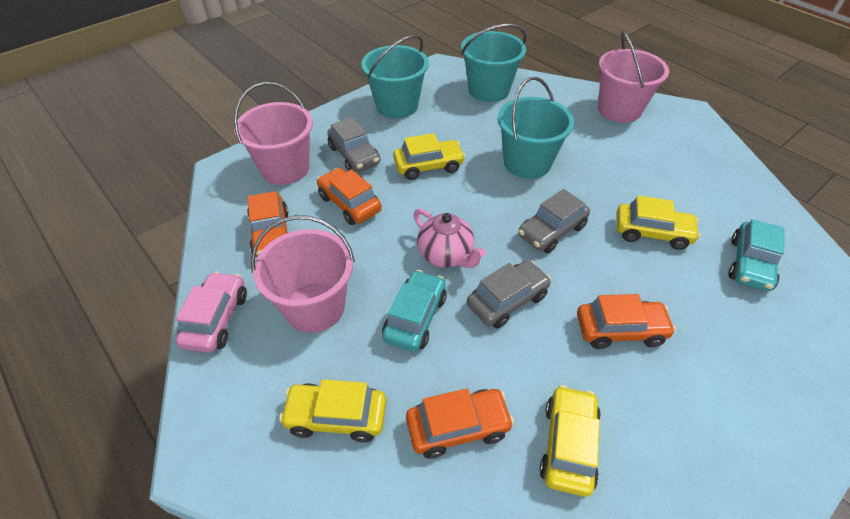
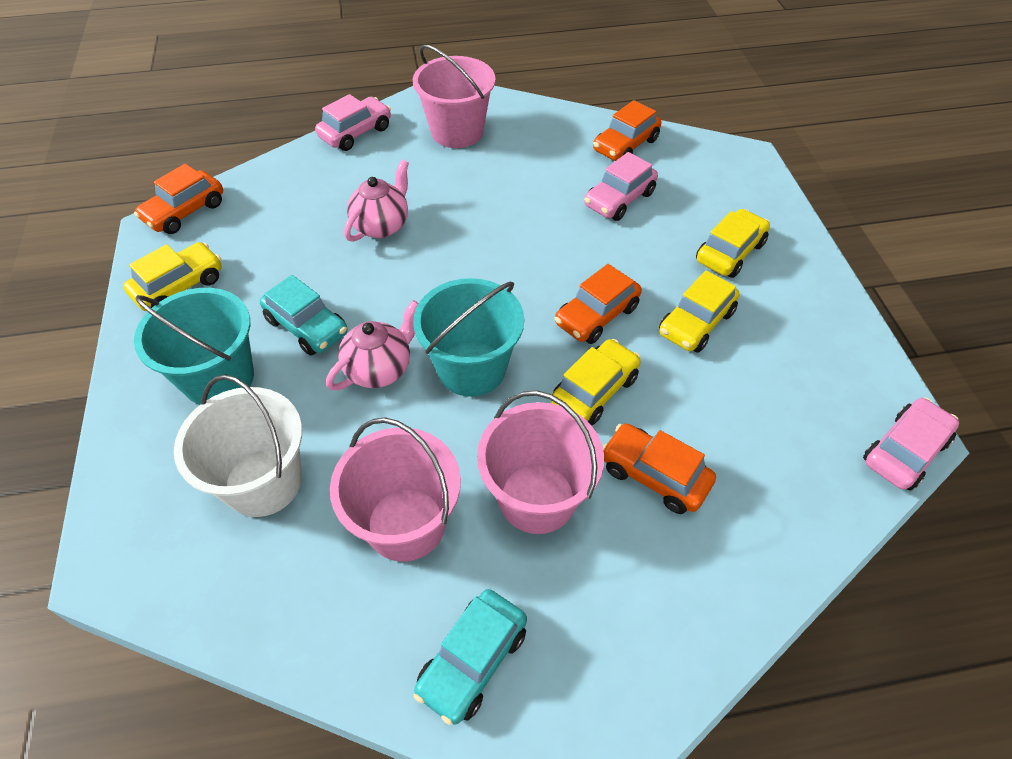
grey car: 3 -> 0
pink car: 1 -> 3
pink teapot: 1 -> 2
turquoise bucket: 3 -> 2
white bucket: 0 -> 1

